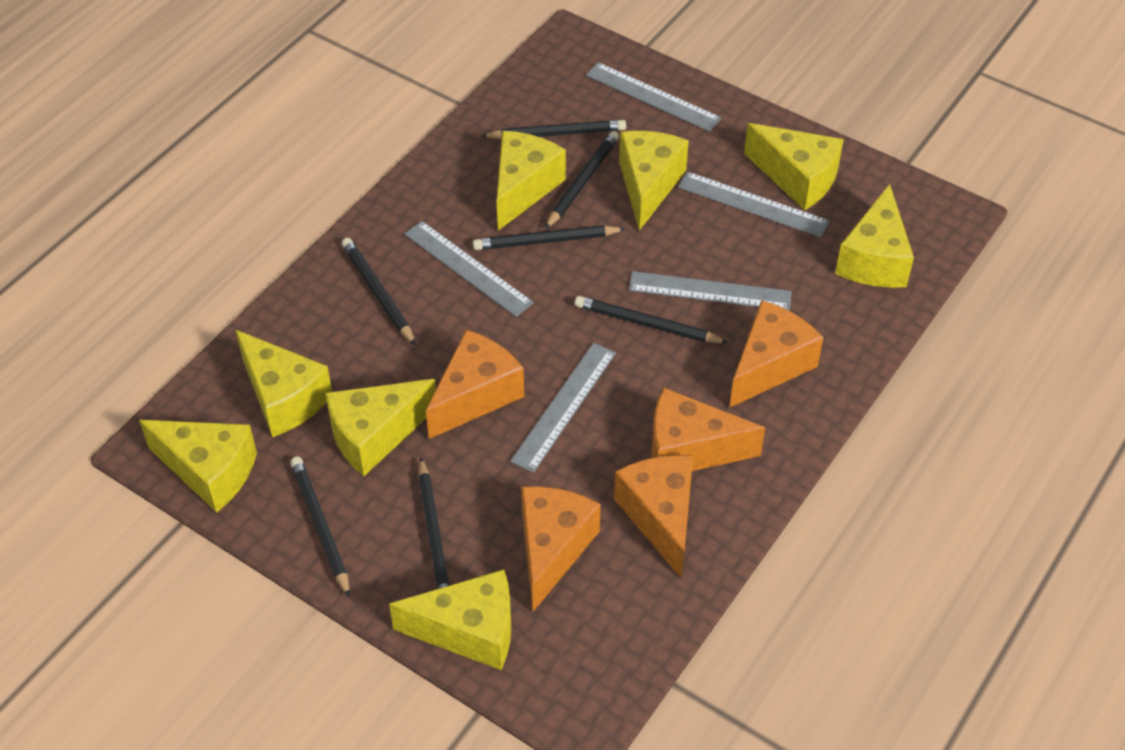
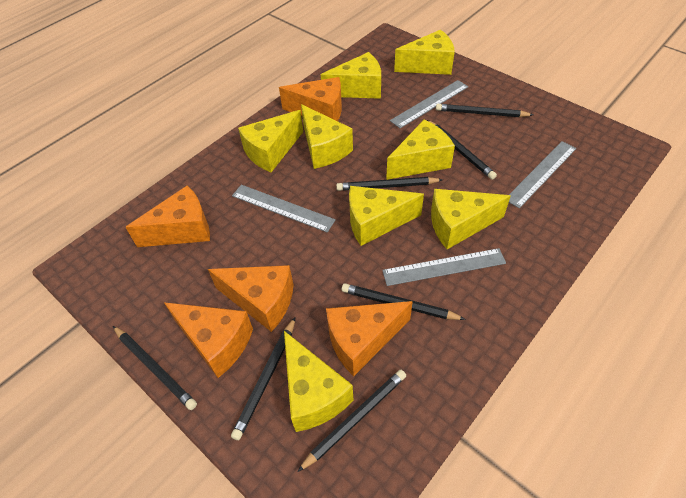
grey ruler: 5 -> 4

